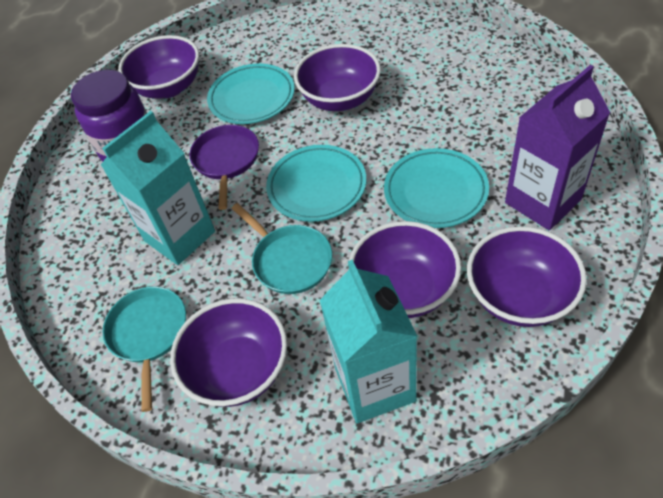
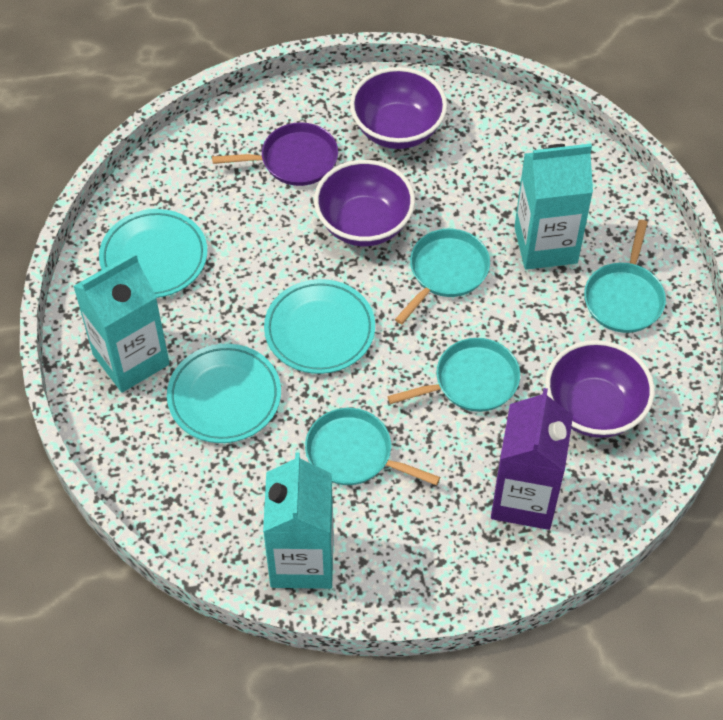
purple bowl: 5 -> 3
purple jar: 1 -> 0
turquoise carton: 2 -> 3
turquoise pan: 2 -> 4

